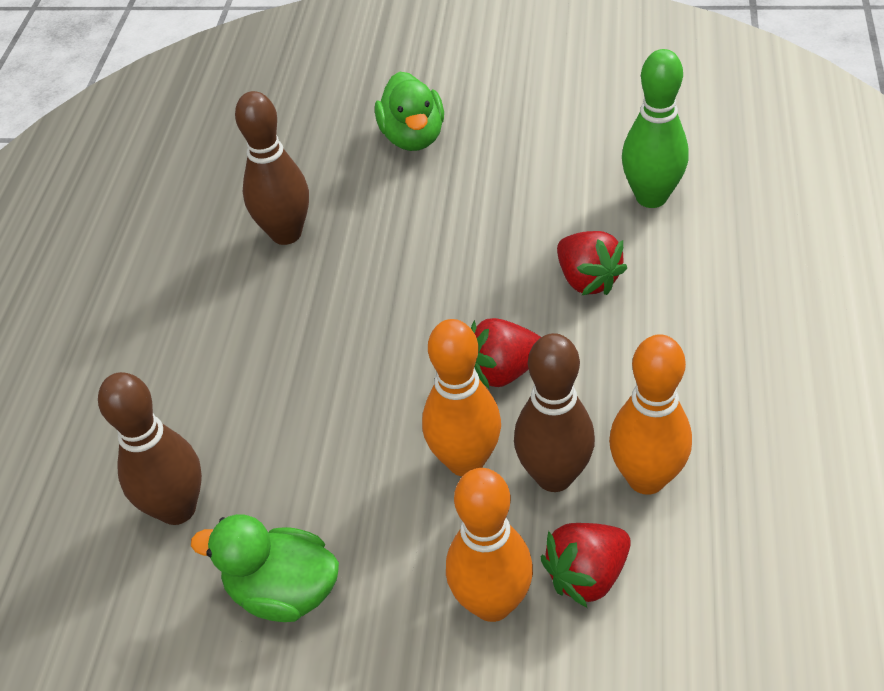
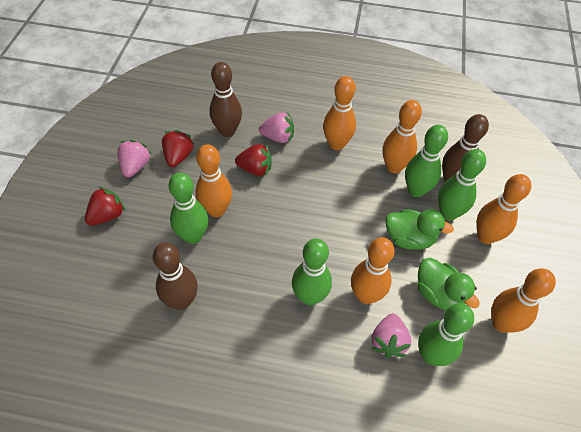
green bowling pin: 1 -> 5
orange bowling pin: 3 -> 6
pink strawberry: 0 -> 3

